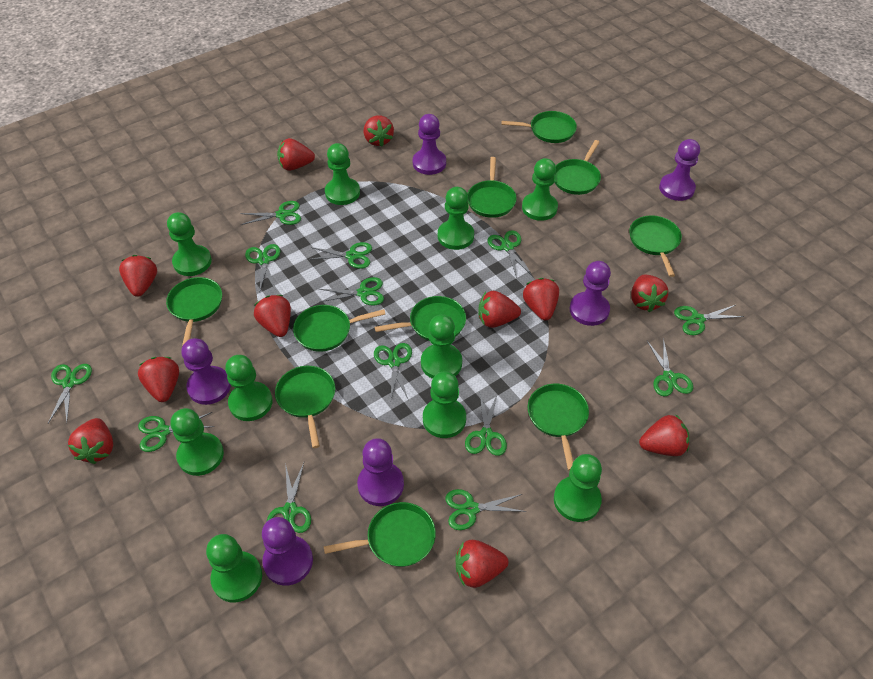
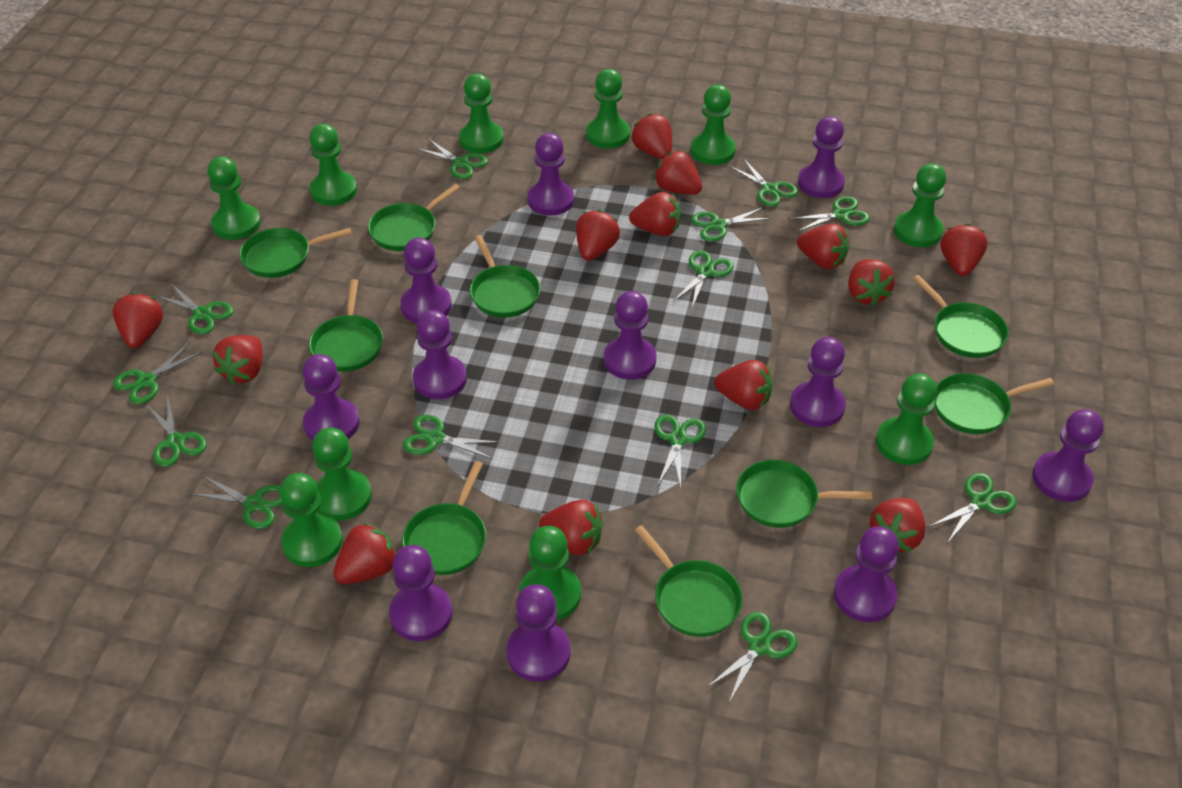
green pan: 10 -> 9
purple pawn: 6 -> 11
red strawberry: 11 -> 13

